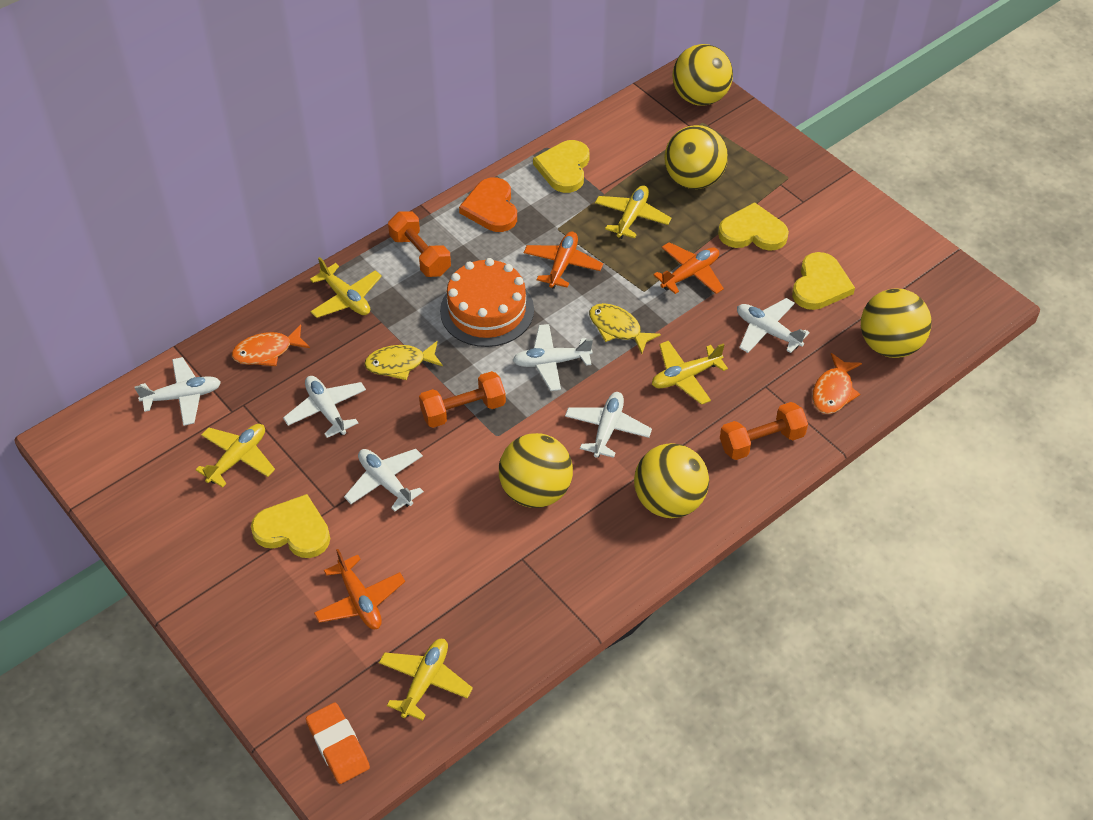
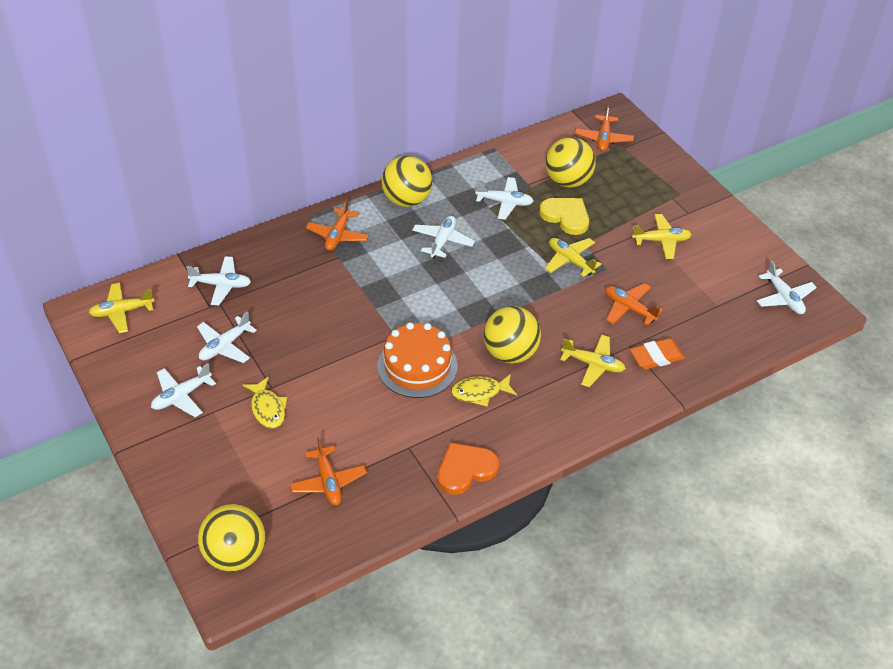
orange dumbbell: 3 -> 0
orange fish: 2 -> 0
orange plane: 3 -> 4
yellow ball: 5 -> 4
yellow heart: 4 -> 1
yellow plane: 5 -> 4

